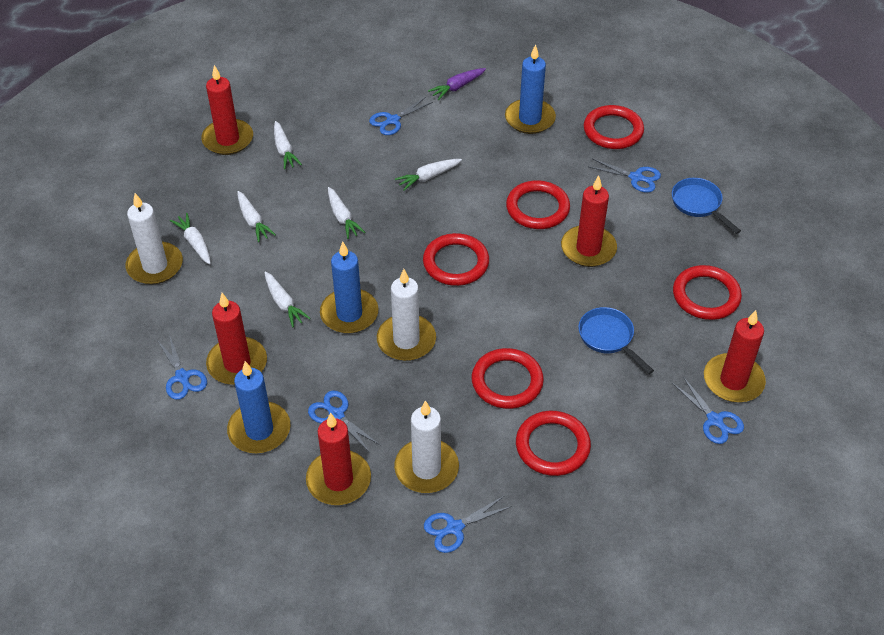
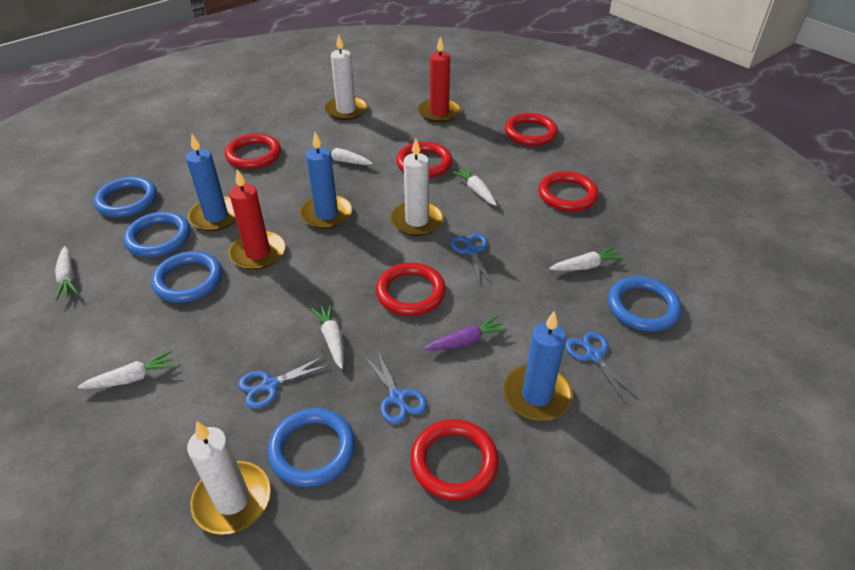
blue pan: 2 -> 0
blue ring: 0 -> 5
blue scissors: 6 -> 4
red candle: 5 -> 2

